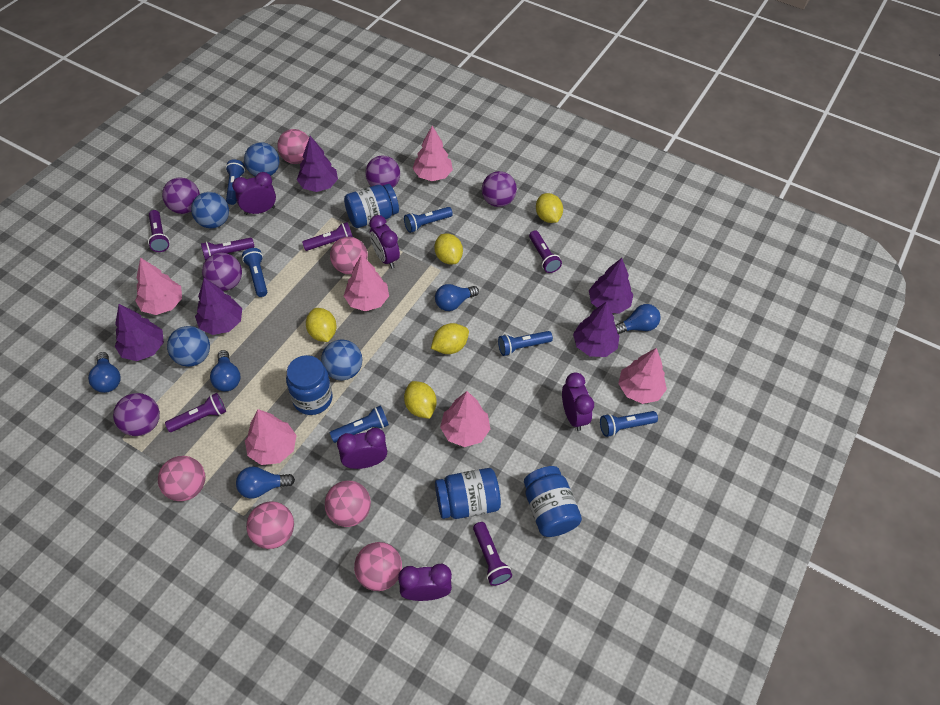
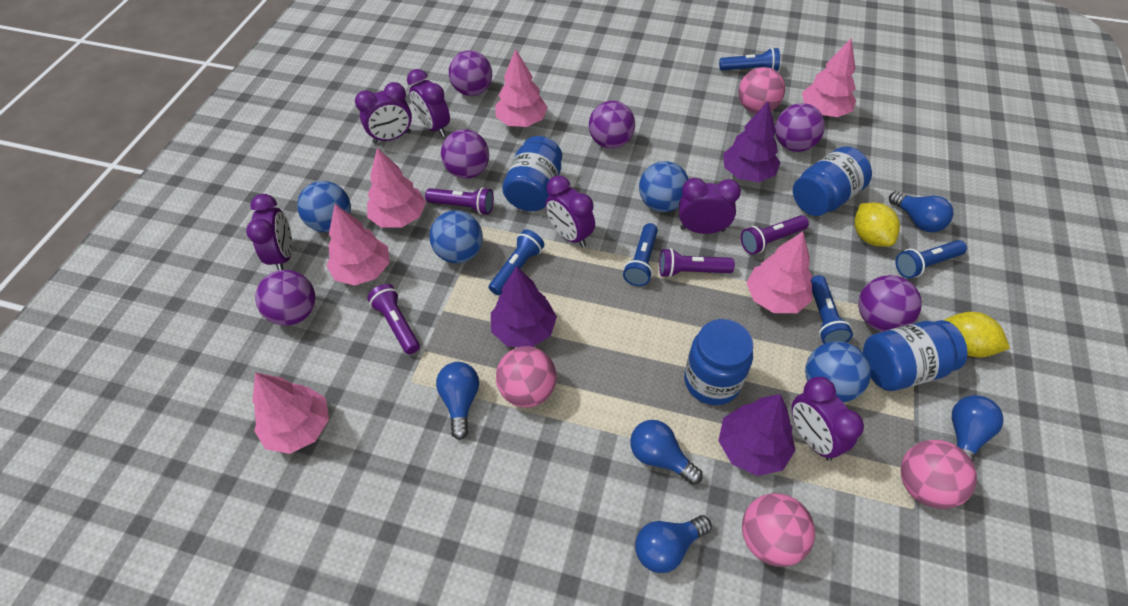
blue flashlight: 6 -> 5
pink ball: 6 -> 4
purple ball: 5 -> 6
purple clock: 5 -> 6
purple flashlight: 6 -> 4
purple tree: 5 -> 3
yellow lemon: 5 -> 2

